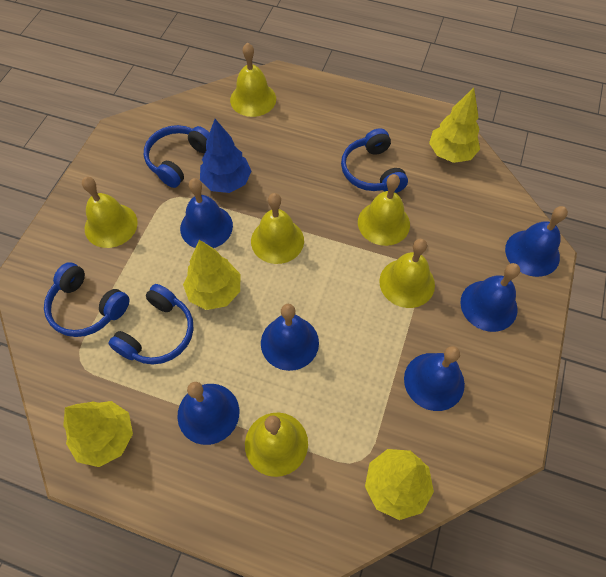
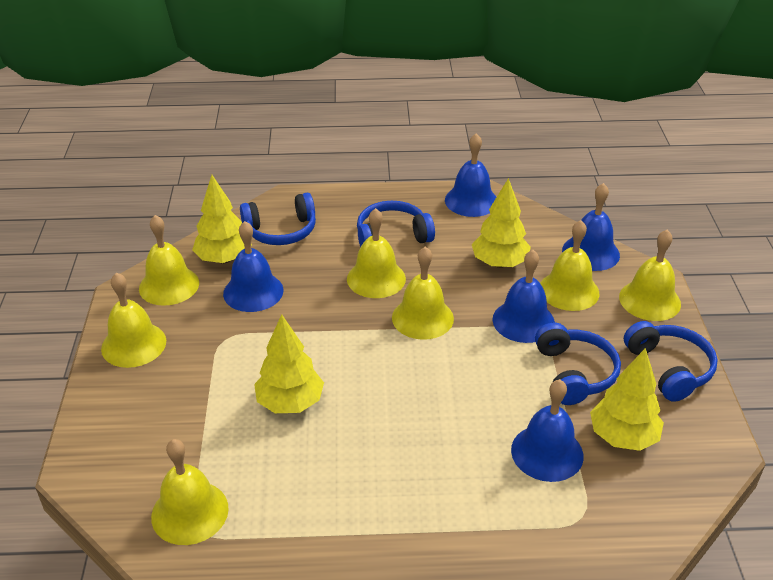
blue bell: 6 -> 5
blue tree: 1 -> 0
yellow bell: 6 -> 7

